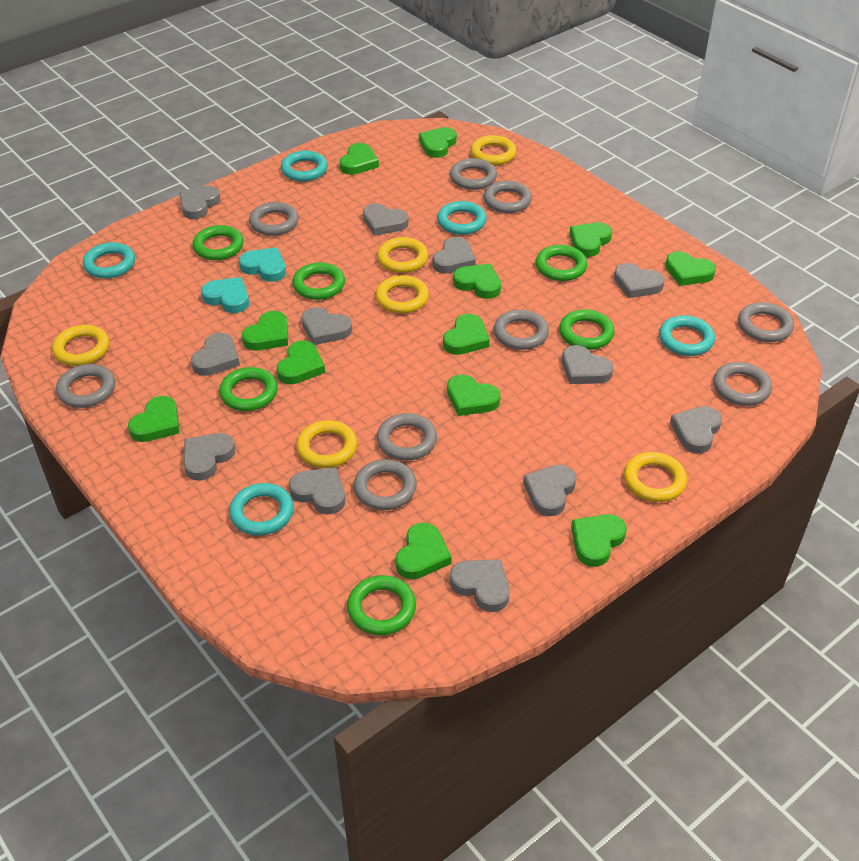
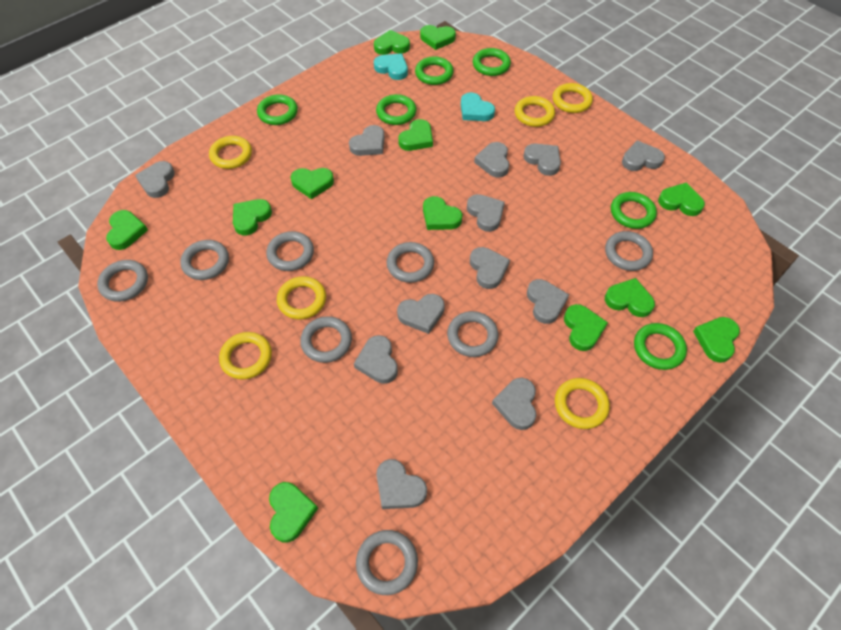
grey ring: 9 -> 8
turquoise ring: 5 -> 0

